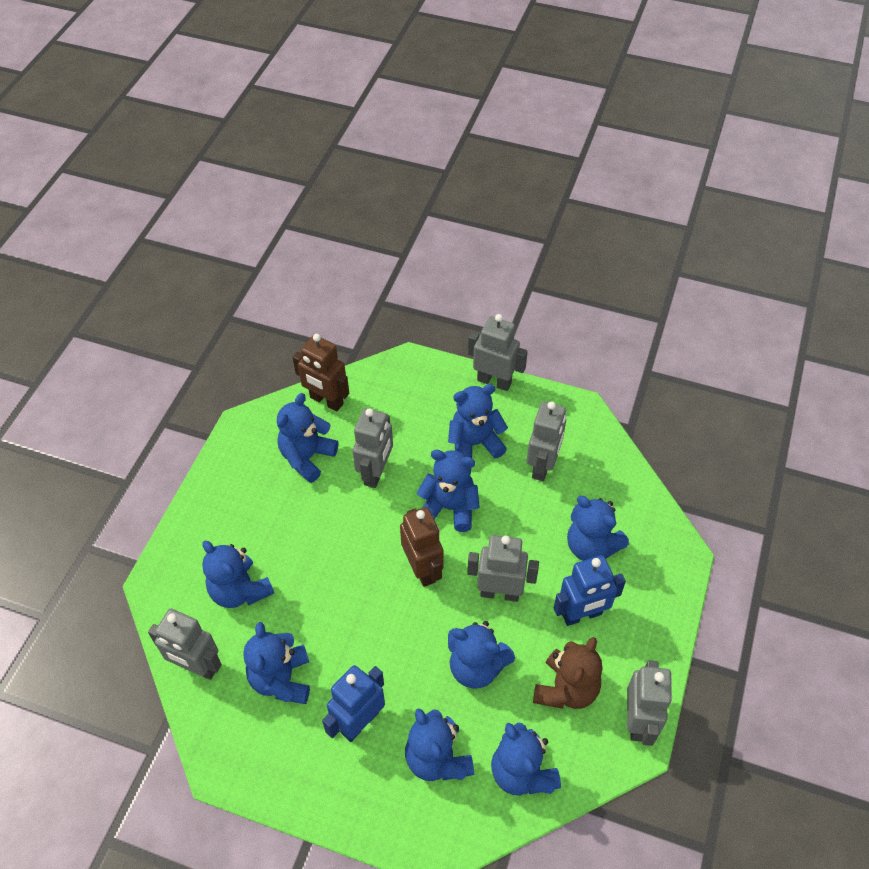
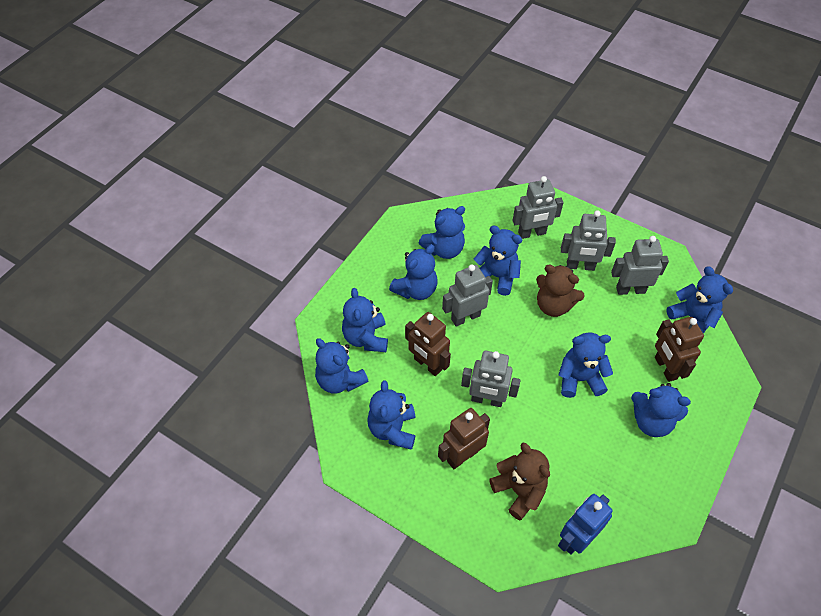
blue robot: 2 -> 1
brown robot: 2 -> 3
brown teddy bear: 1 -> 2
grey robot: 6 -> 5

